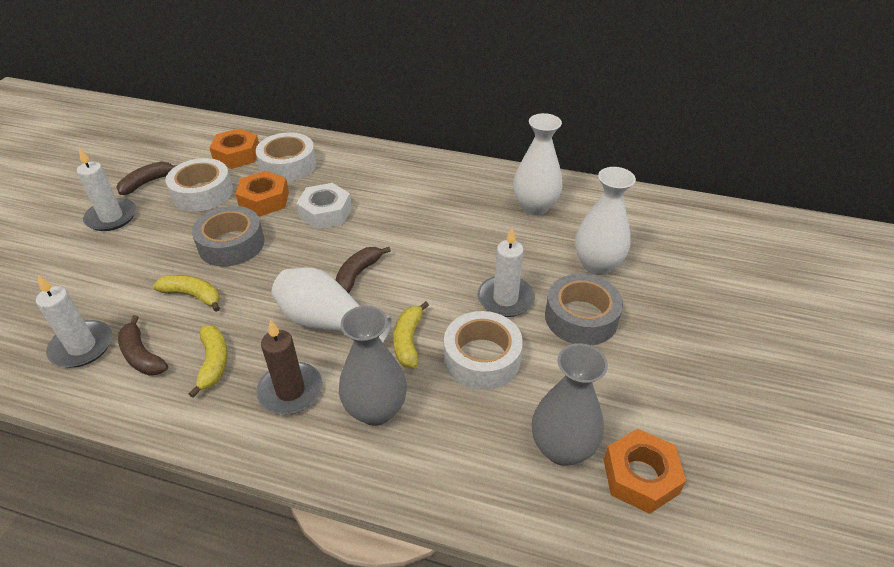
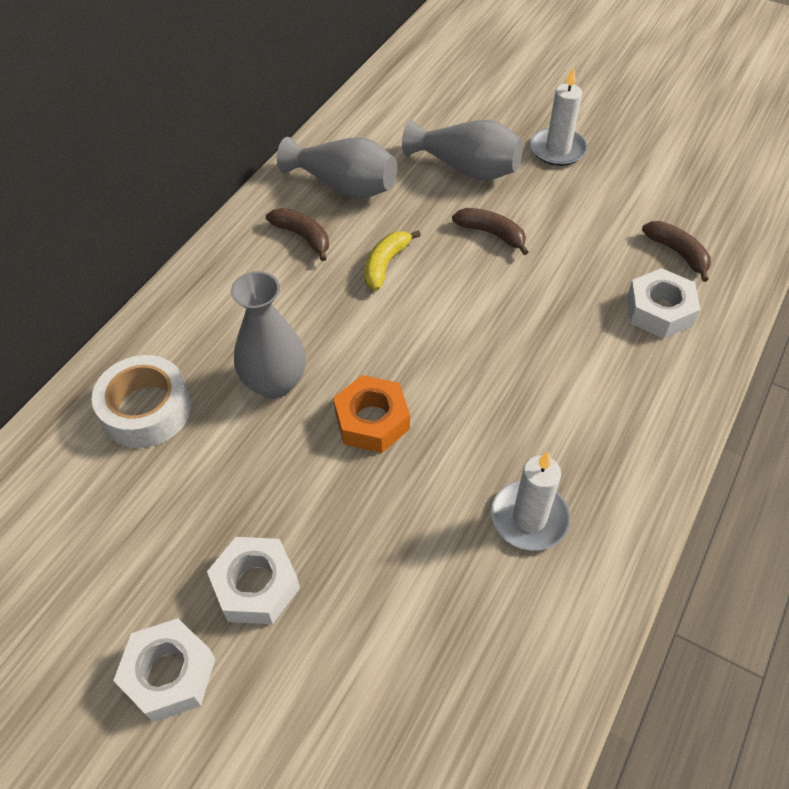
brown candle: 1 -> 0
grey tape: 2 -> 0
grey vase: 2 -> 3
orange nut: 3 -> 1
white candle: 3 -> 2
white nut: 1 -> 3
white tape: 3 -> 1
white vase: 3 -> 0
yellow banana: 3 -> 1

